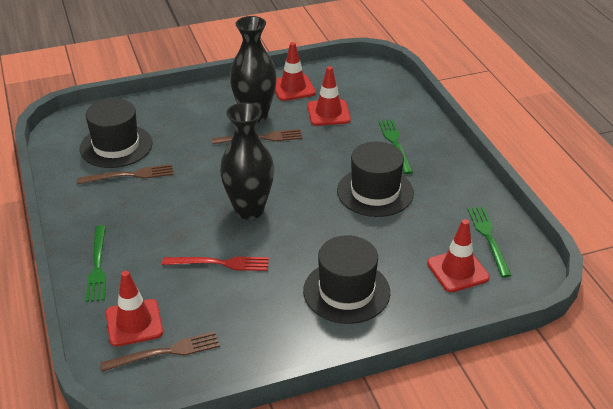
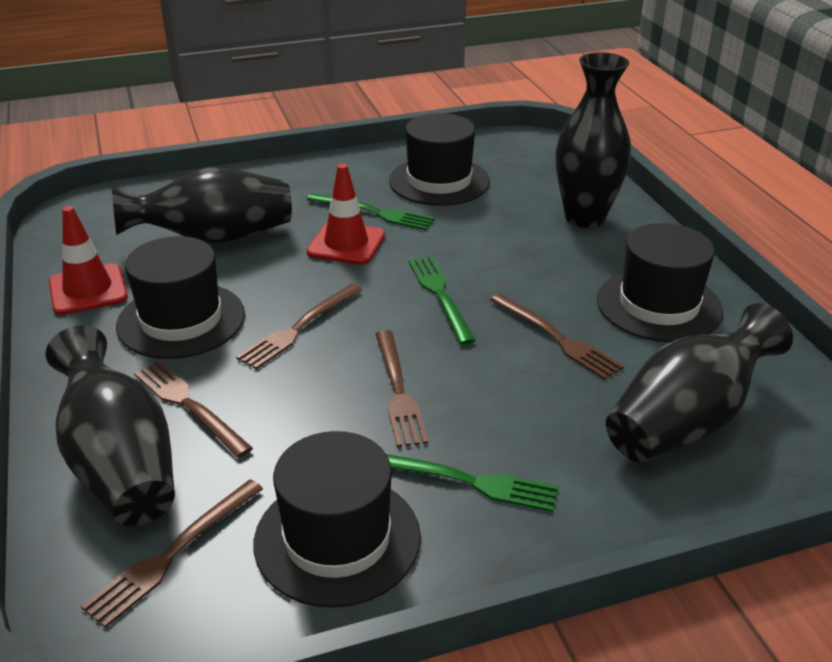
black hat: 3 -> 4
black vase: 2 -> 4
brown fork: 3 -> 5
red fork: 1 -> 0
red traffic cone: 4 -> 2

